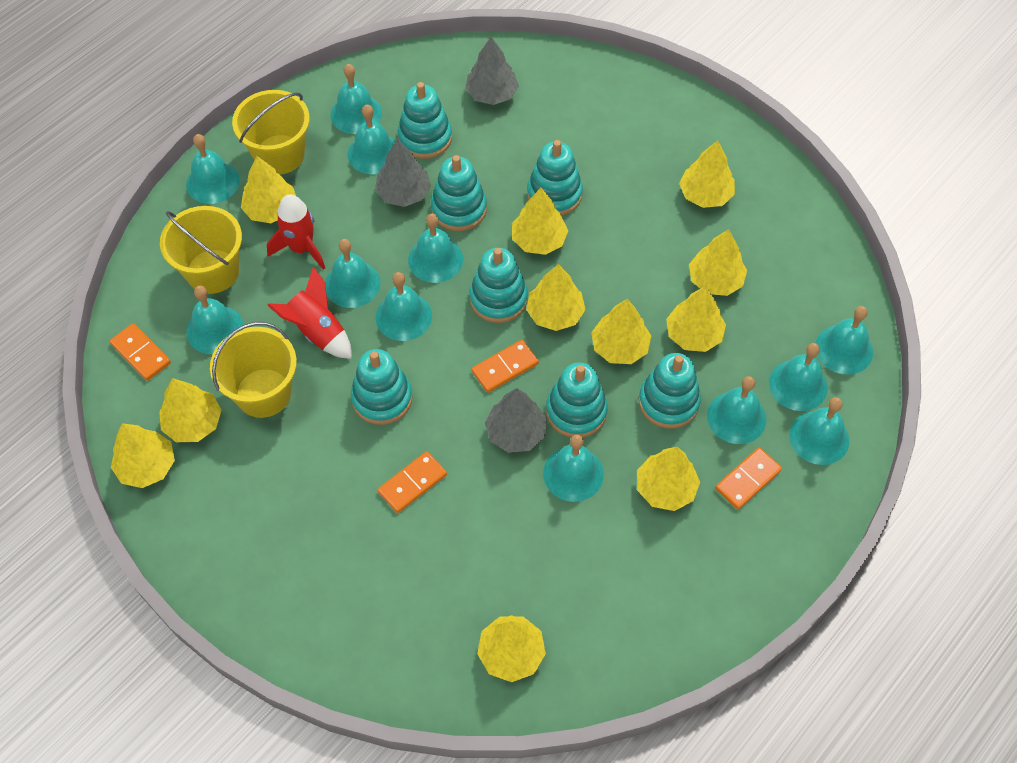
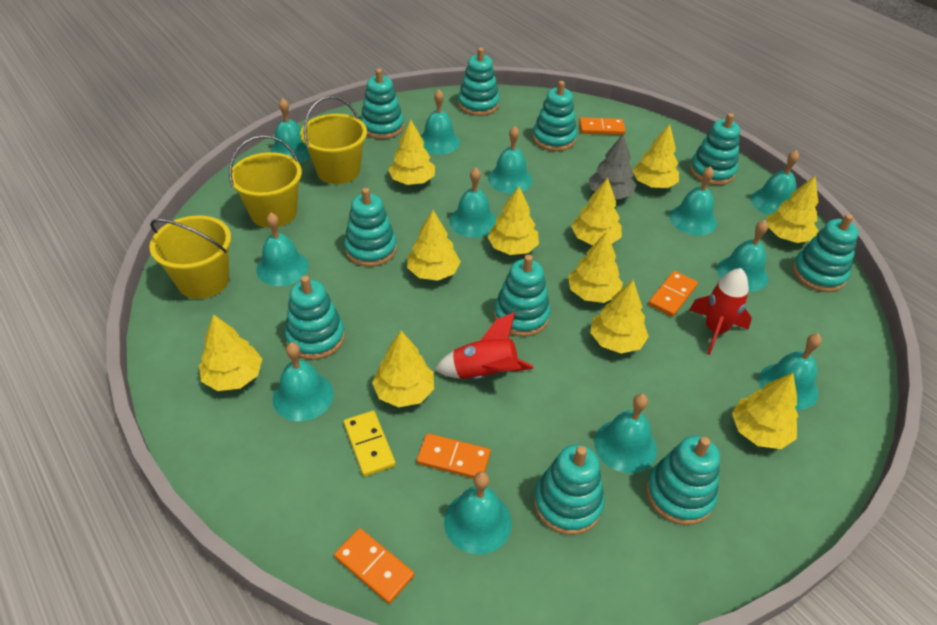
grey tree: 3 -> 1
turquoise stacking toy: 7 -> 10
yellow domino: 0 -> 1

